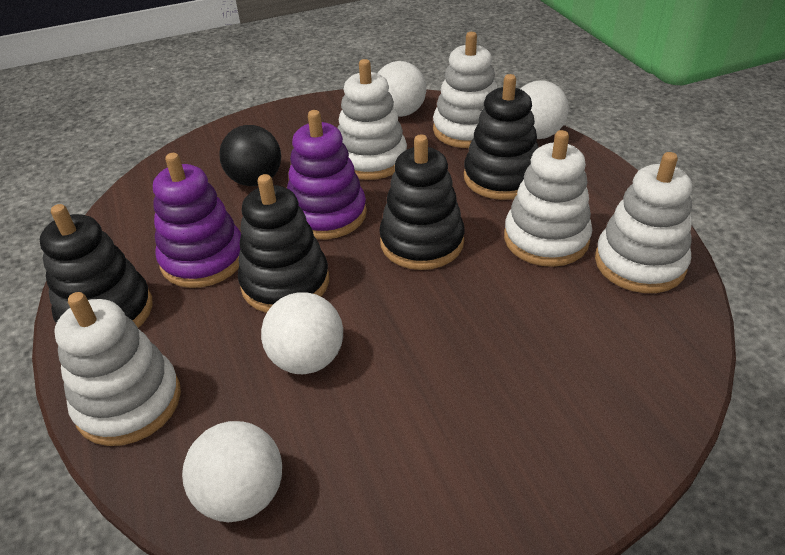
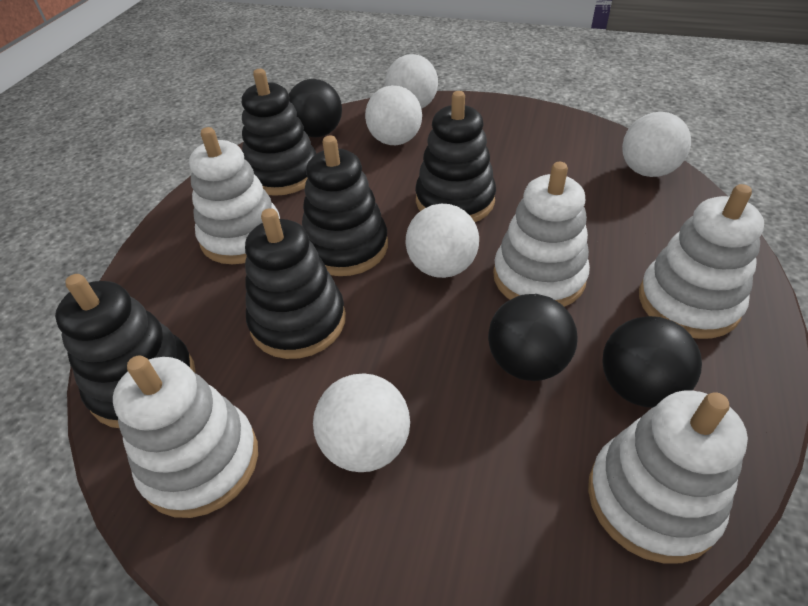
black ball: 1 -> 3
black stacking toy: 4 -> 5
purple stacking toy: 2 -> 0
white ball: 4 -> 5

